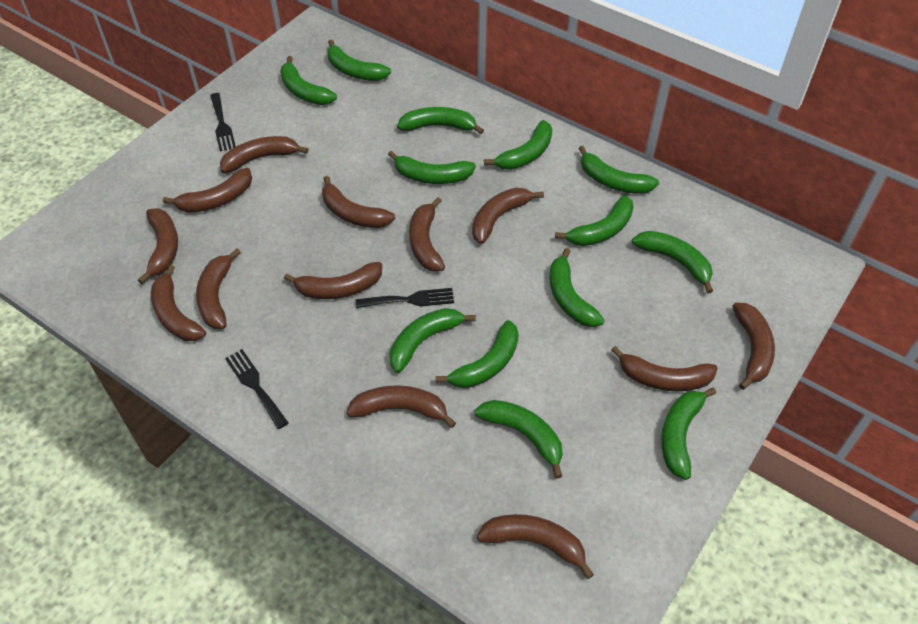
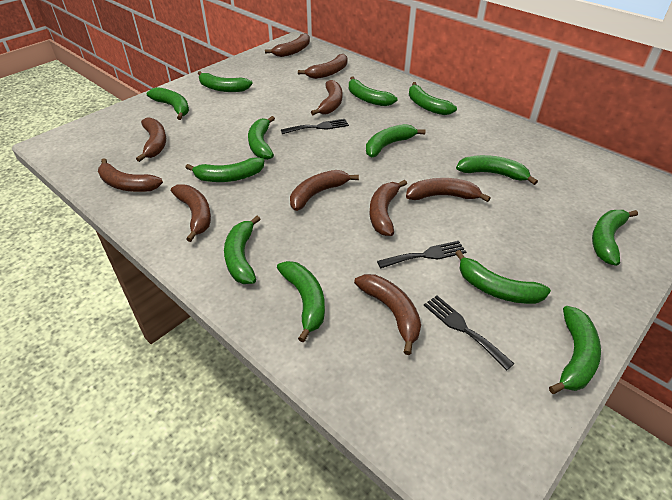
brown banana: 13 -> 10

